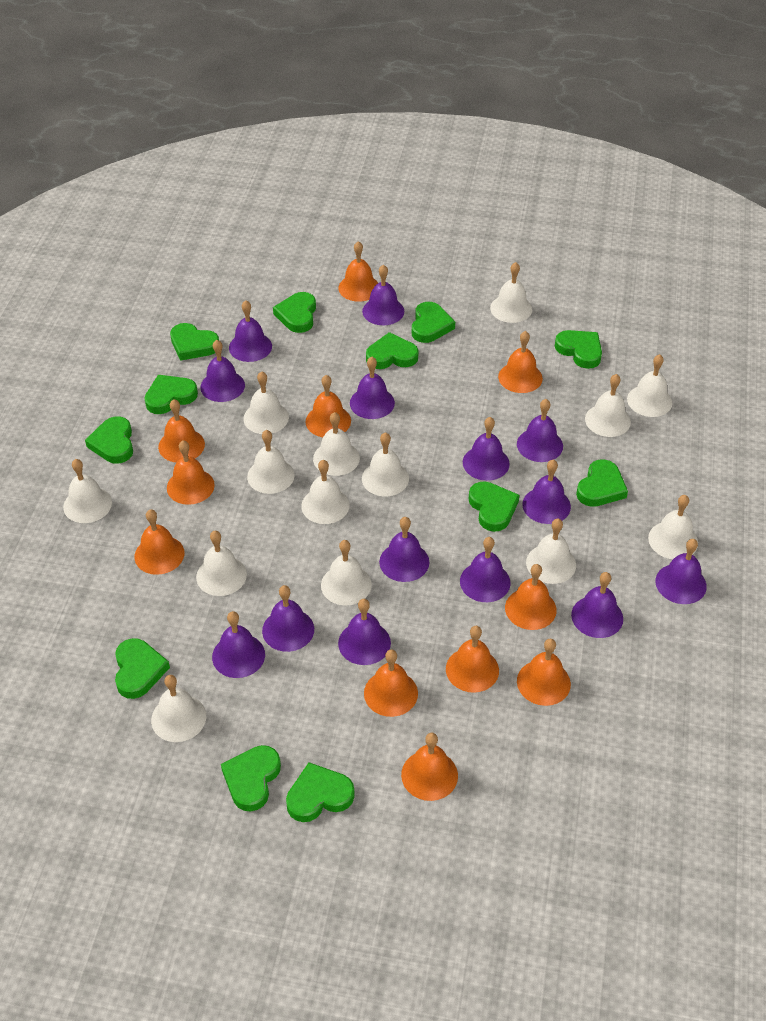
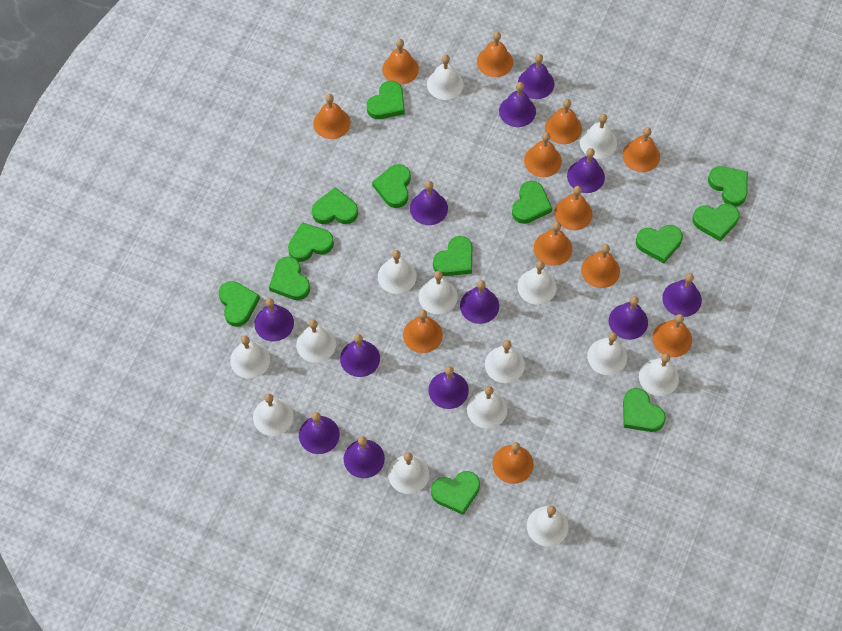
green heart: 12 -> 13
orange bell: 11 -> 12
purple bell: 14 -> 12

